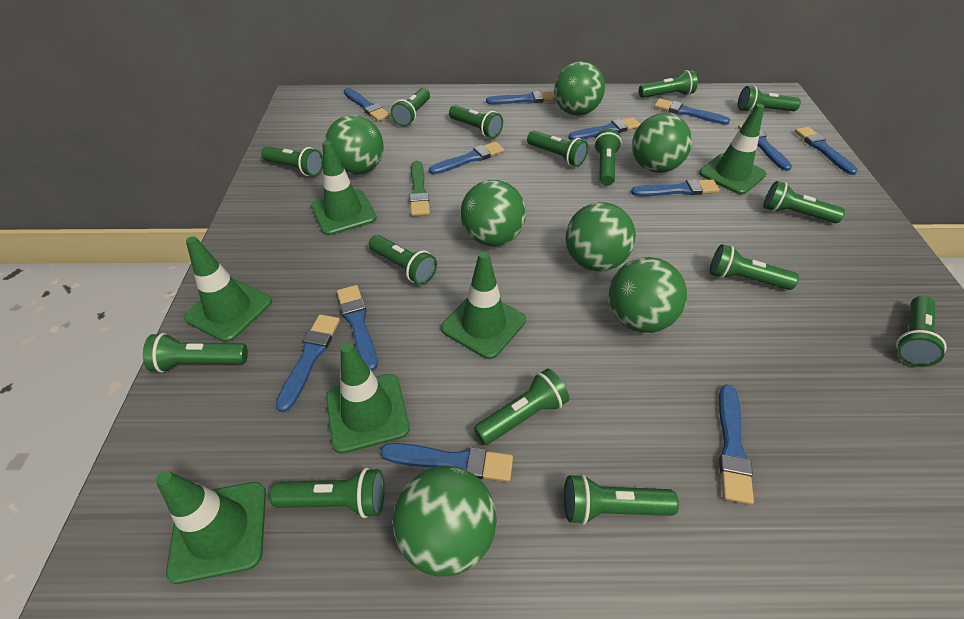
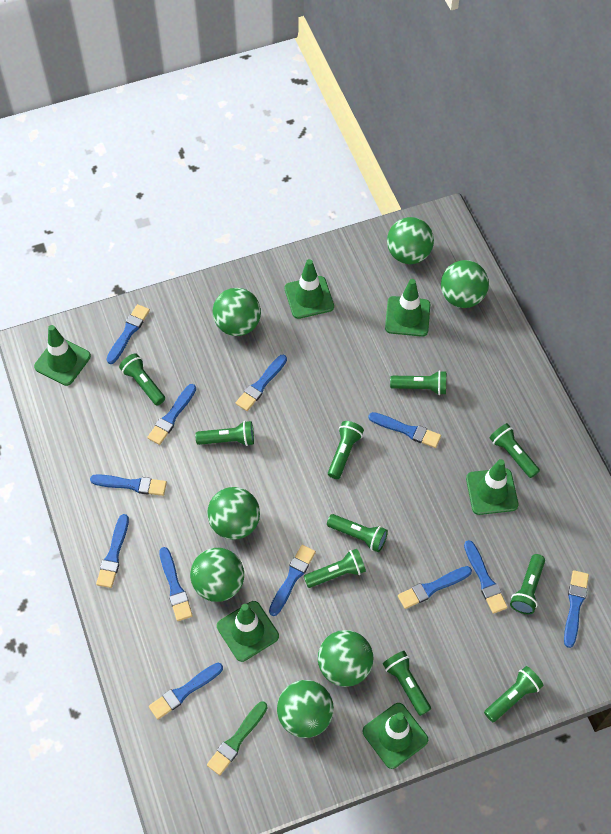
green flashlight: 15 -> 10

